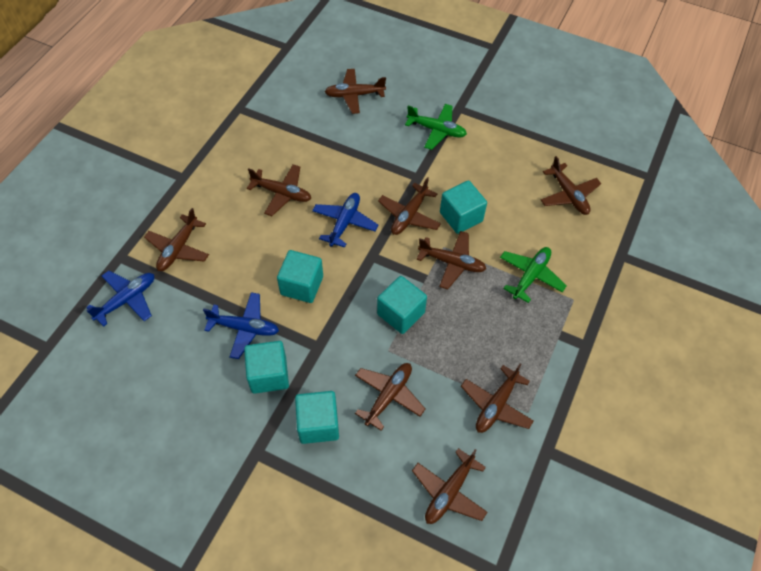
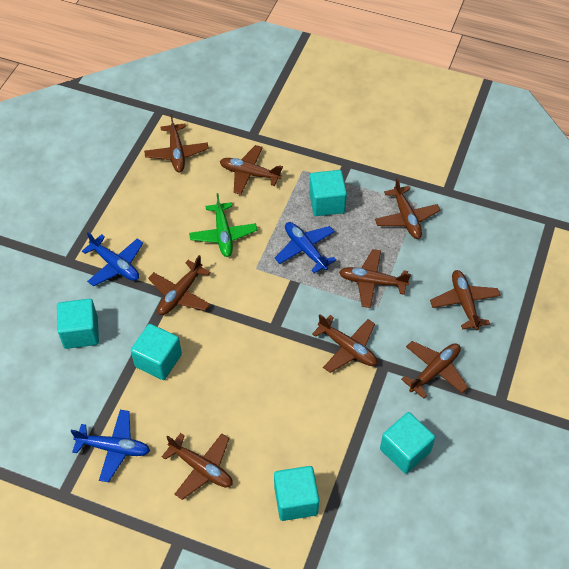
green plane: 2 -> 1

